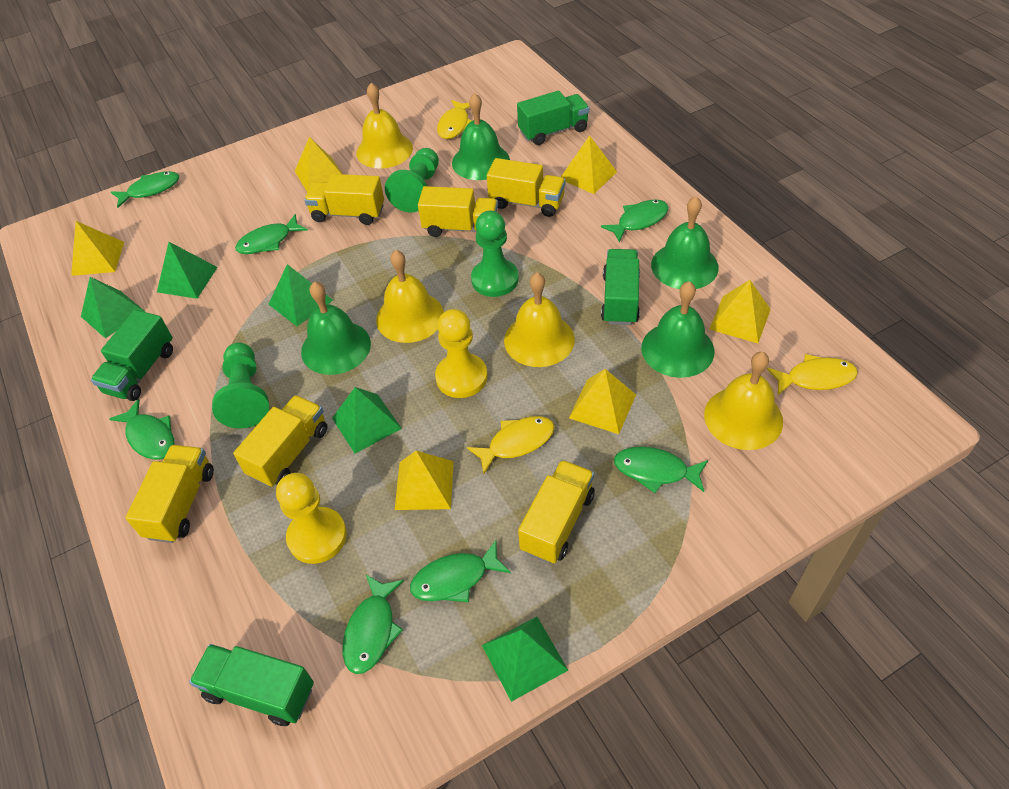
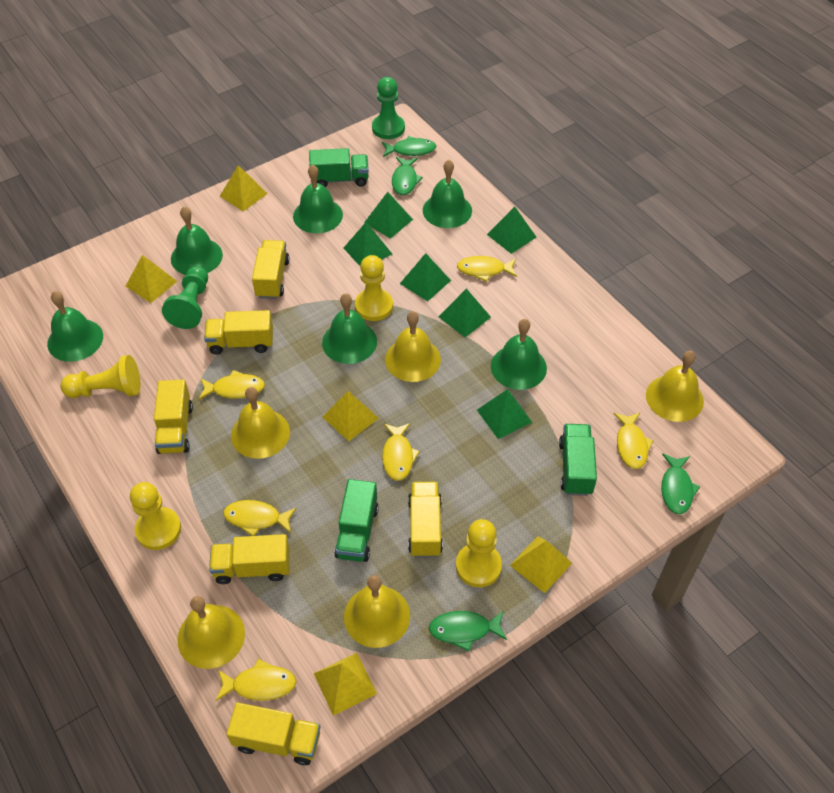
green bell: 4 -> 6
green fish: 7 -> 4
green pawn: 3 -> 2
green pyramid: 5 -> 6
green truck: 4 -> 3
yellow bell: 4 -> 5
yellow fish: 3 -> 6
yellow pawn: 2 -> 4
yellow pyramid: 6 -> 5

